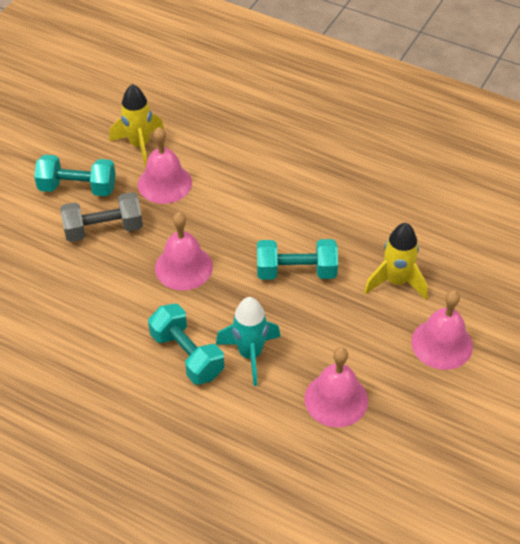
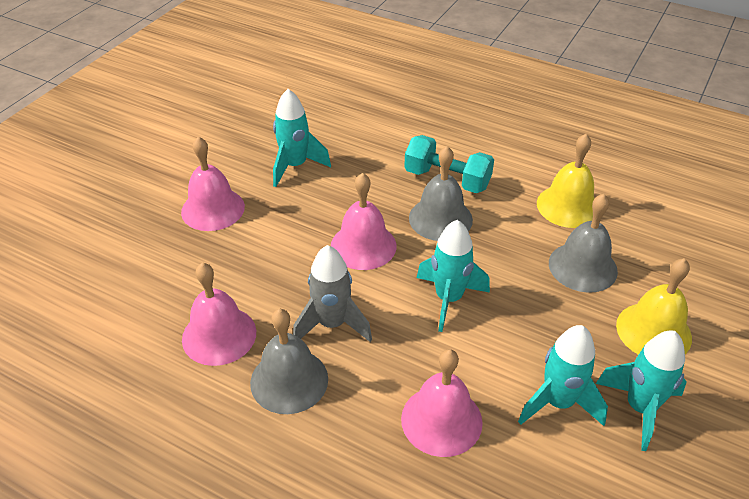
grey bell: 0 -> 3
grey dumbbell: 1 -> 0
grey rocket: 0 -> 1
turquoise dumbbell: 3 -> 1
turquoise rocket: 1 -> 4
yellow bell: 0 -> 2
yellow rocket: 2 -> 0

